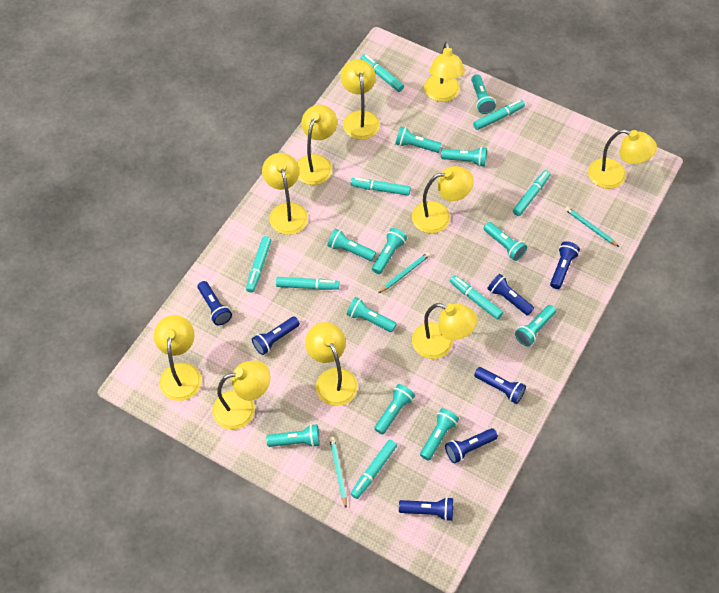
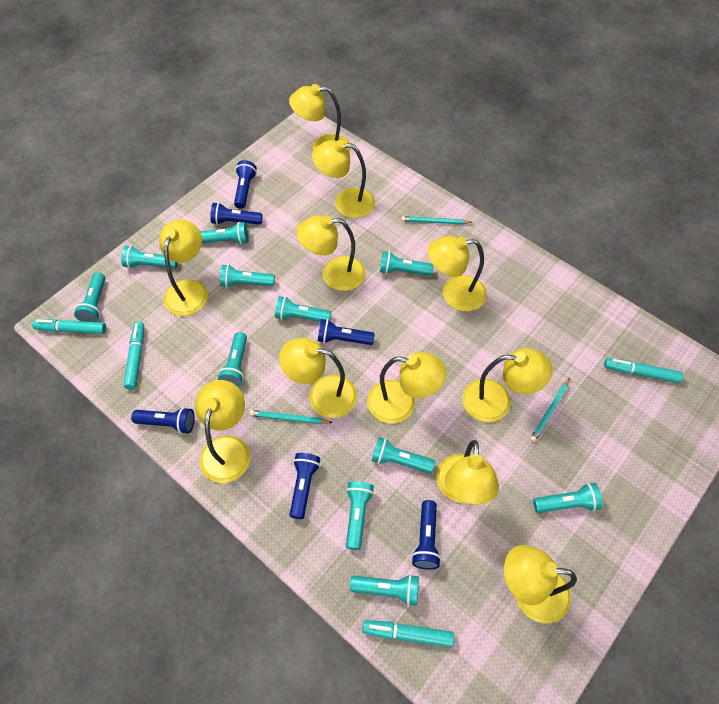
blue flashlight: 7 -> 6
turquoise marker: 8 -> 4
yellow lamp: 10 -> 11

